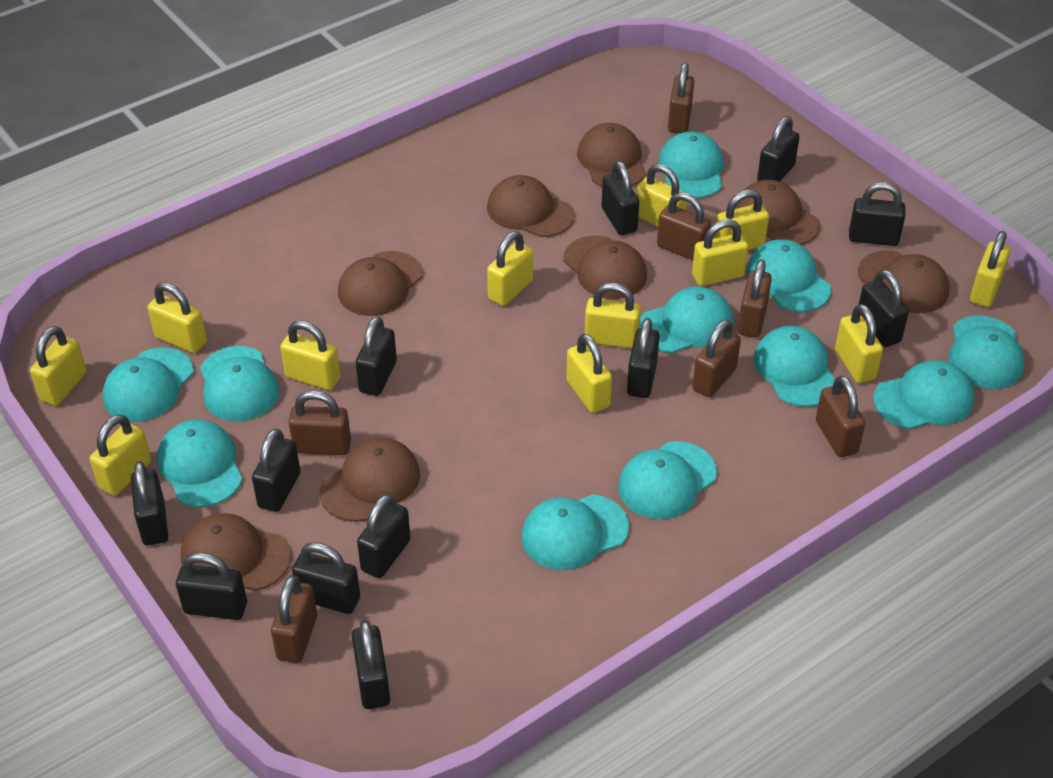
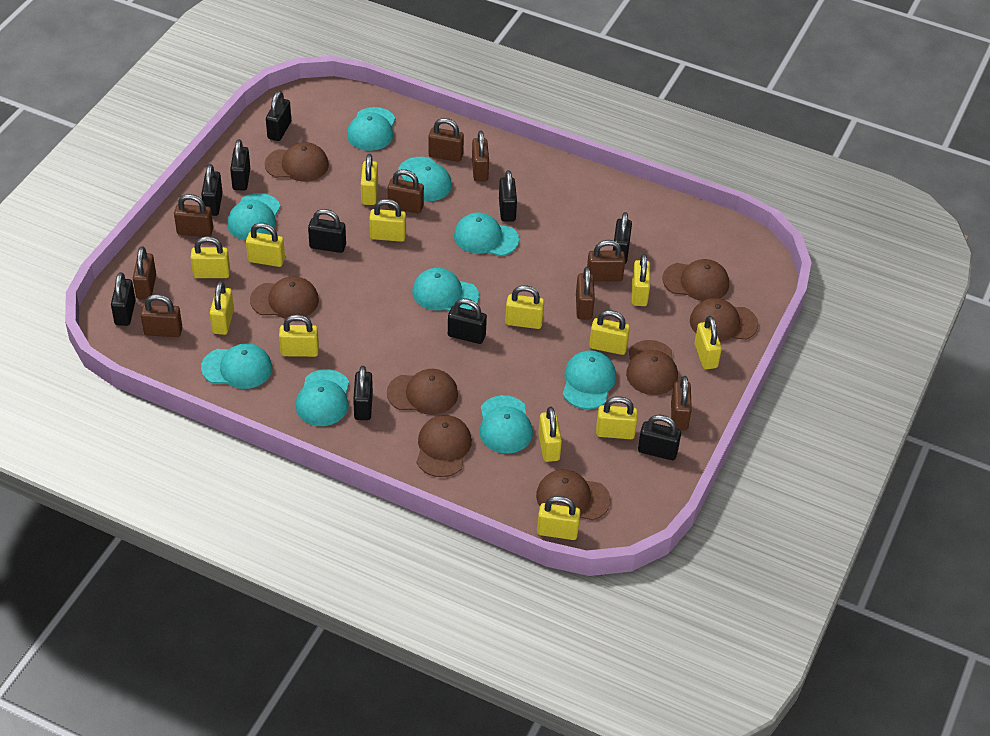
black padlock: 12 -> 10
brown padlock: 7 -> 9
turquoise cap: 11 -> 9
yellow padlock: 12 -> 13

